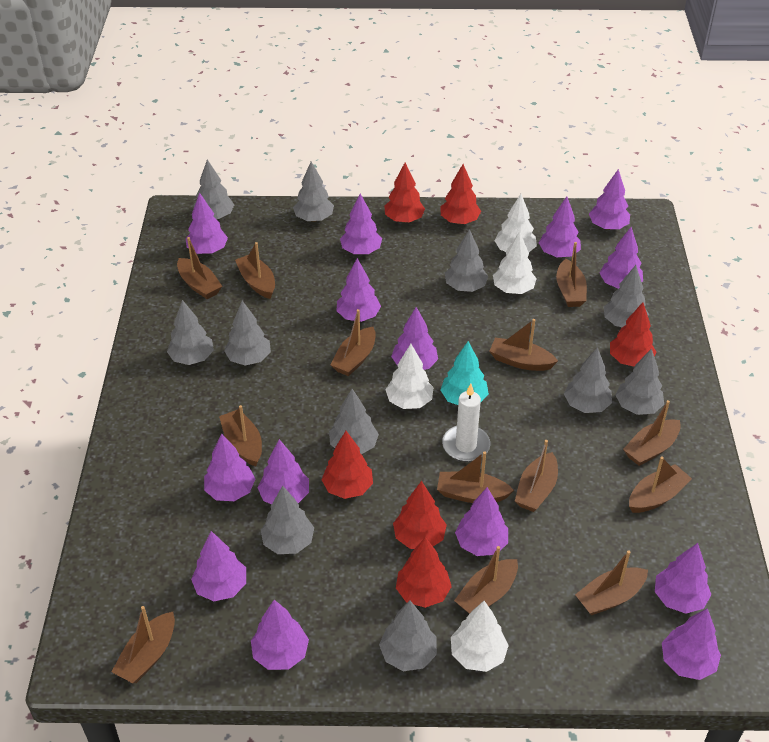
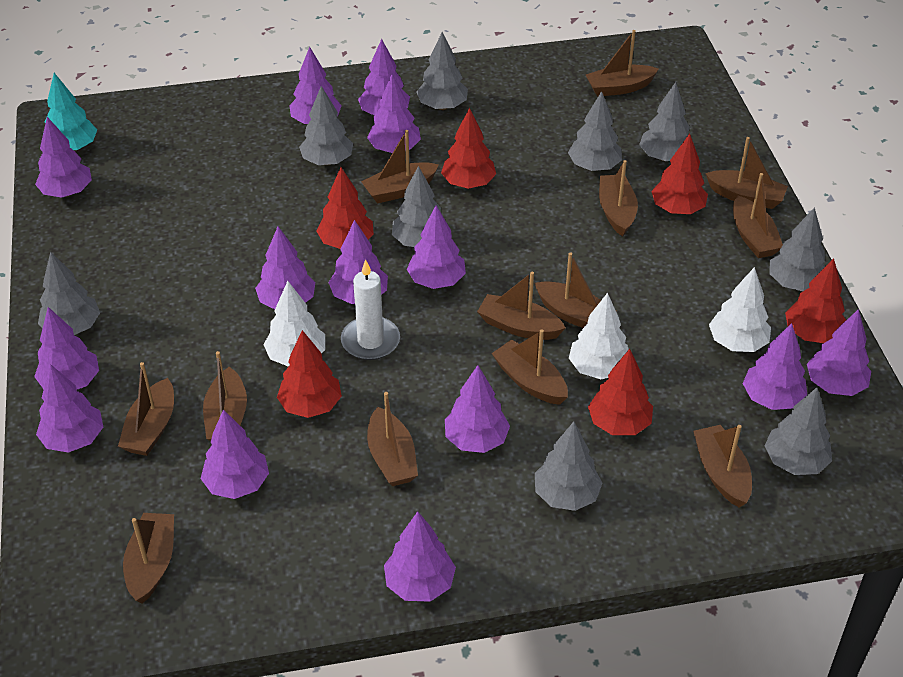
grey tree: 11 -> 9
white tree: 4 -> 3

